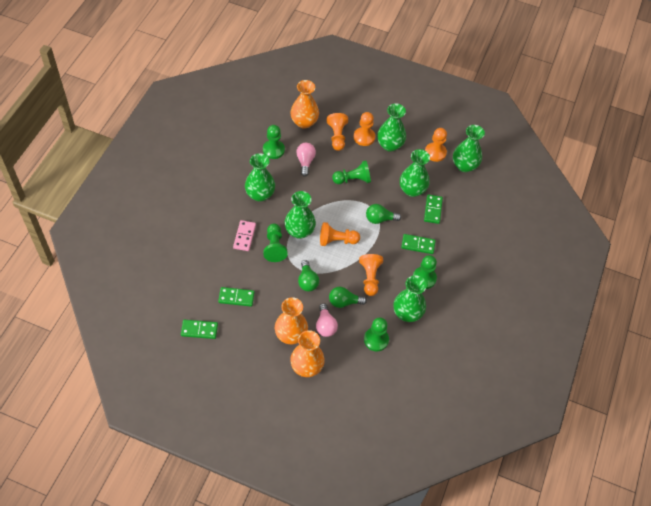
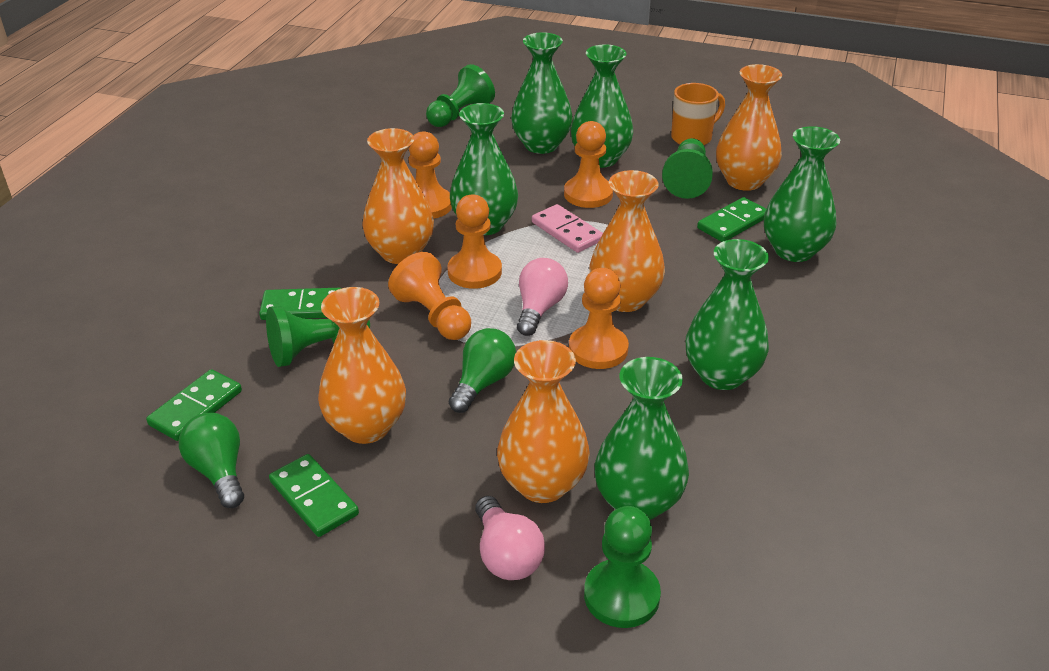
green light bulb: 3 -> 2
green pawn: 5 -> 4
orange mug: 0 -> 1
orange vase: 3 -> 5

